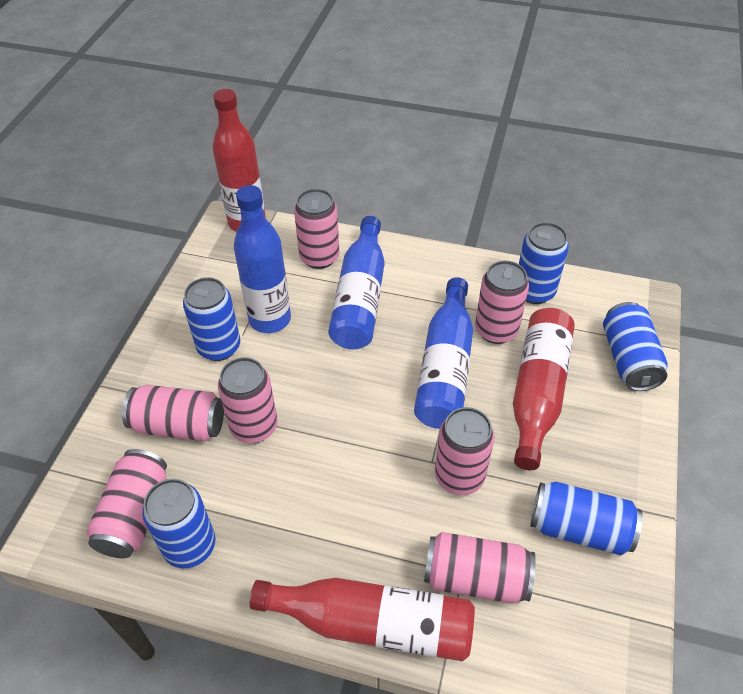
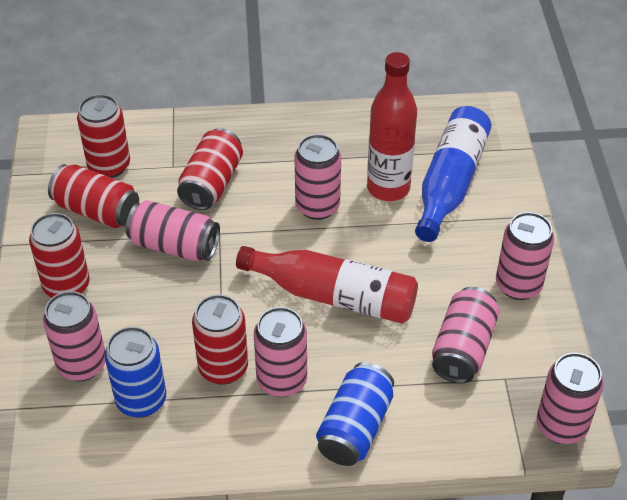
blue bottle: 3 -> 1
blue can: 5 -> 2
red bottle: 3 -> 2
red can: 0 -> 5

